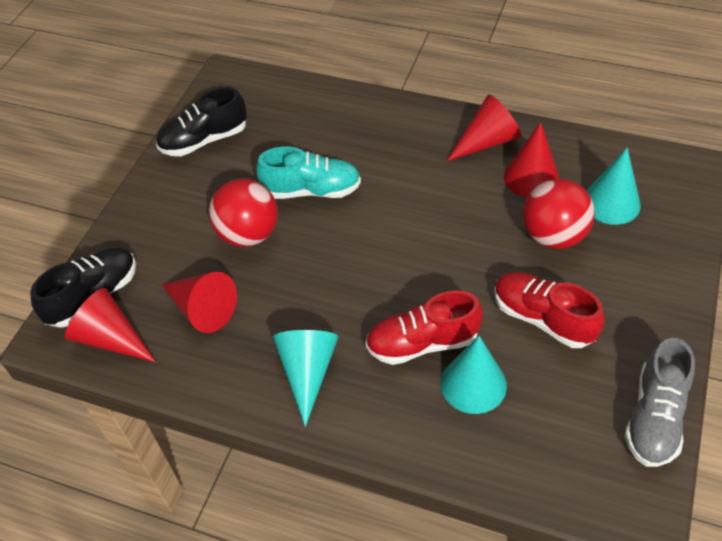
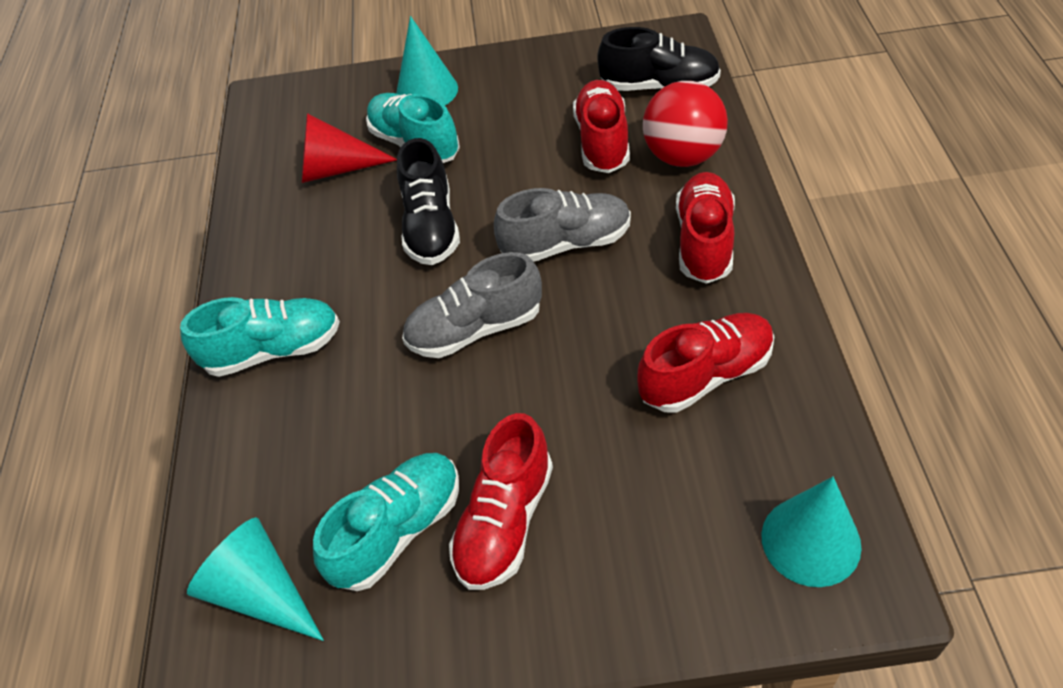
grey shoe: 1 -> 2
red ball: 2 -> 1
red cone: 4 -> 1
red shoe: 2 -> 4
turquoise shoe: 1 -> 3

